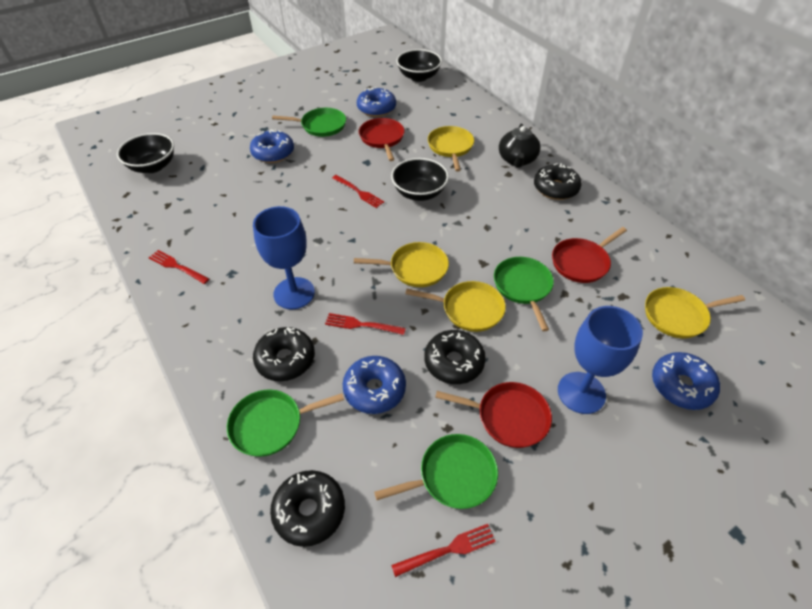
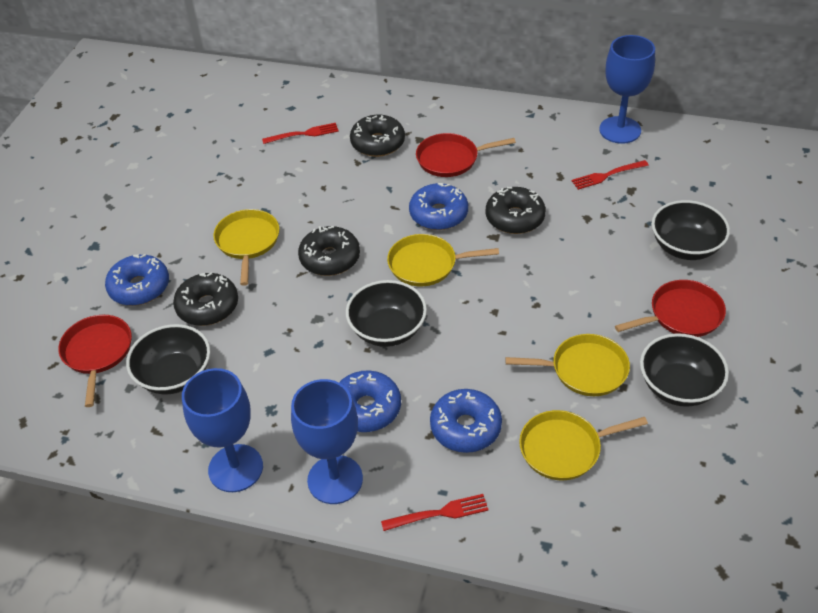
black bowl: 3 -> 4
black teapot: 1 -> 0
blue goblet: 2 -> 3
green pan: 4 -> 0
red fork: 4 -> 3

